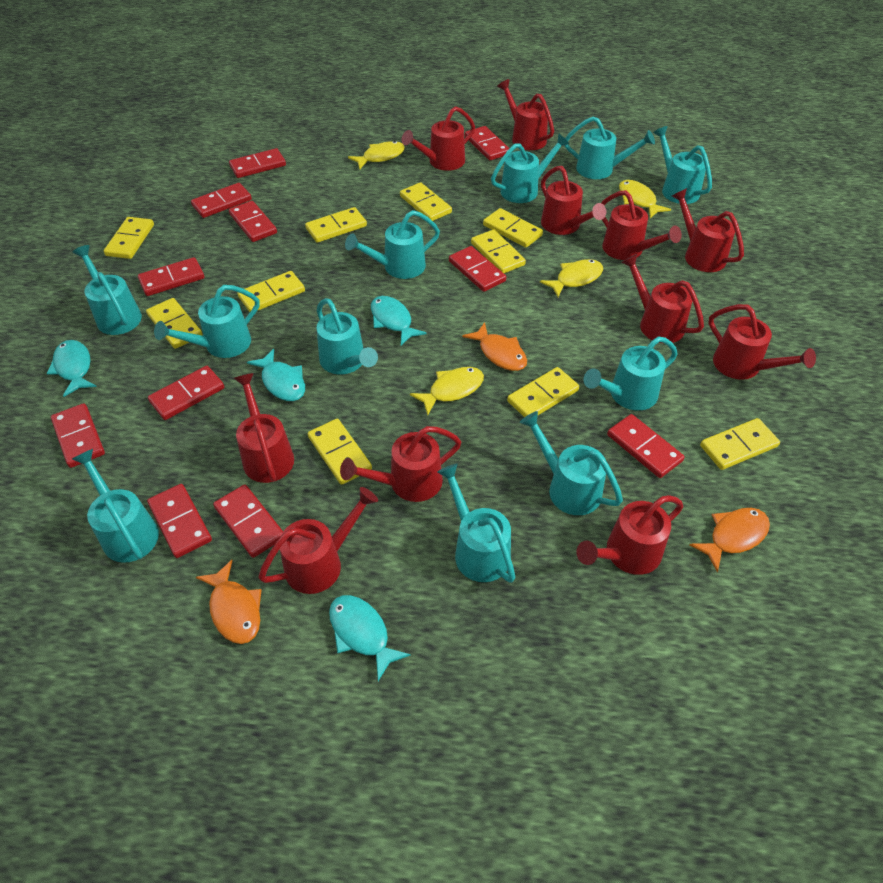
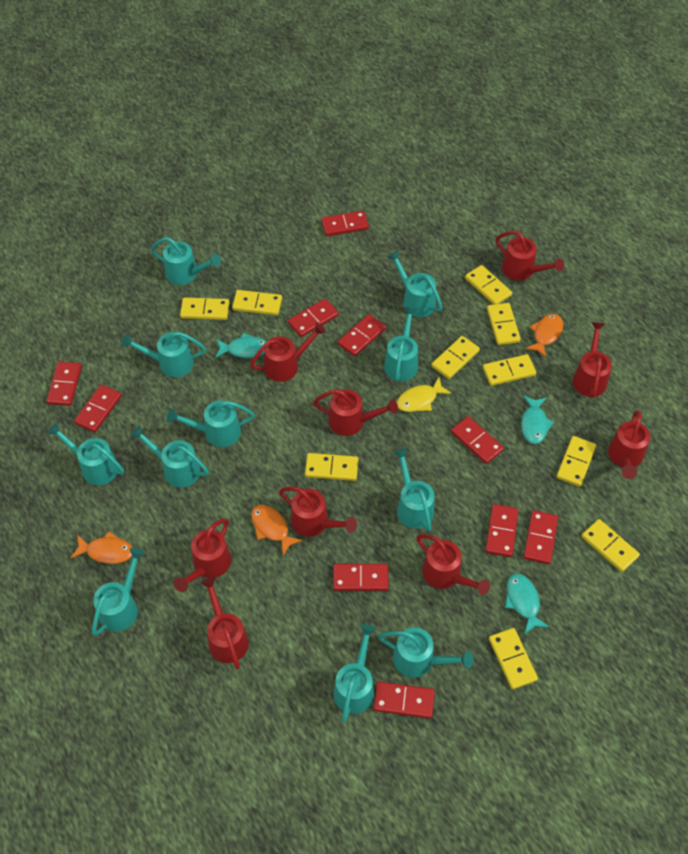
red domino: 11 -> 10
red watering can: 11 -> 9
turquoise fish: 4 -> 3
yellow fish: 4 -> 1

